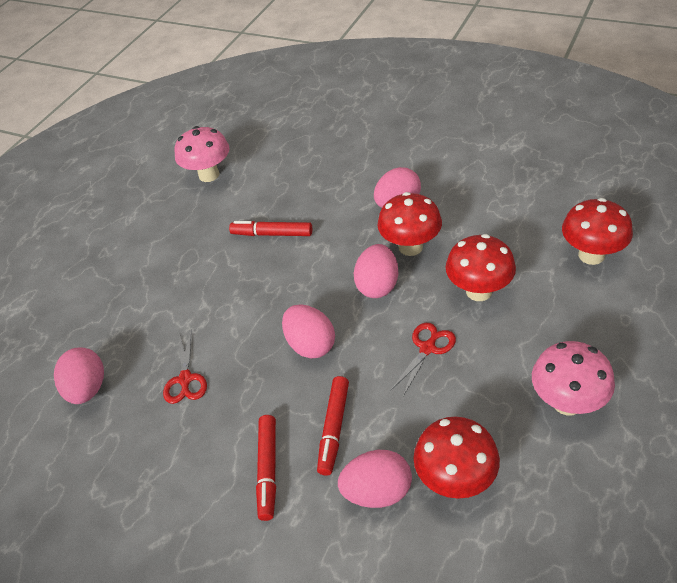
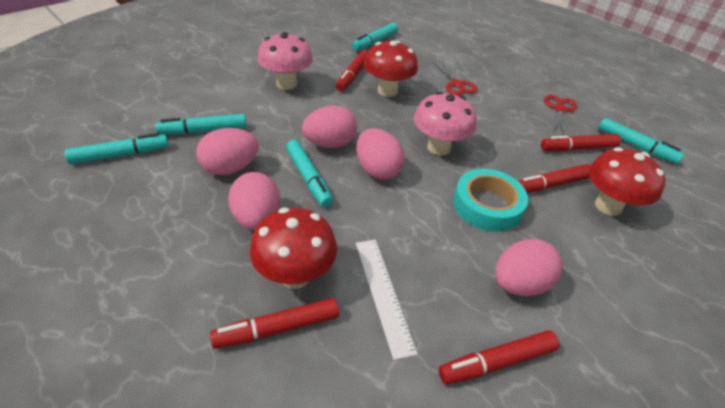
red marker: 3 -> 5
red mushroom: 4 -> 3
turquoise marker: 0 -> 5
turquoise tape: 0 -> 1
white ruler: 0 -> 1

